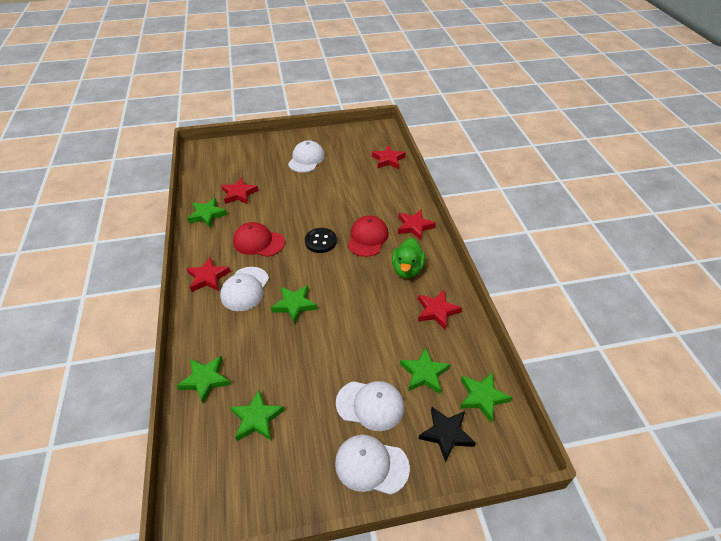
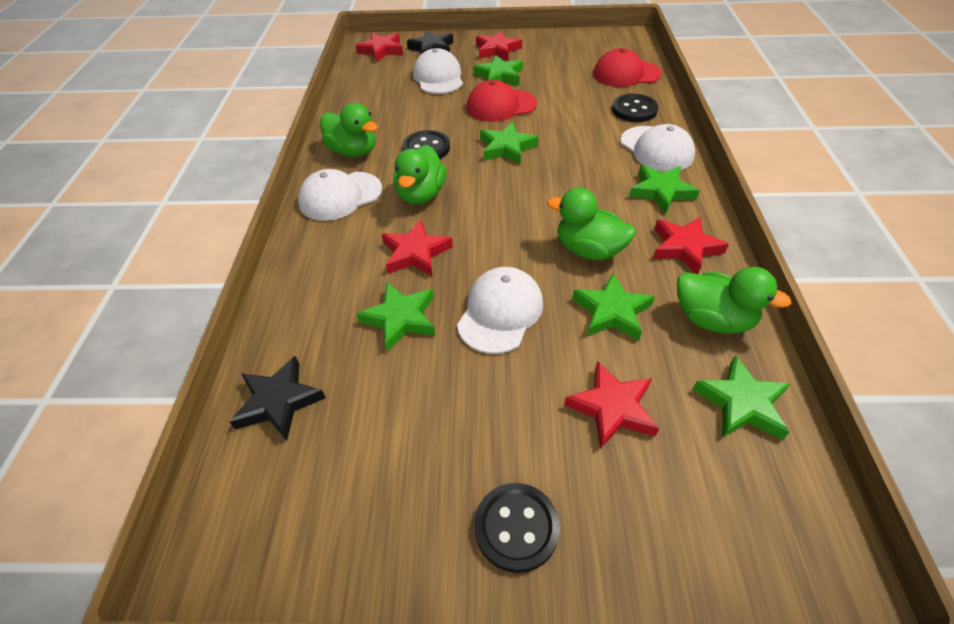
black button: 1 -> 3
black star: 1 -> 2
green duck: 1 -> 4

